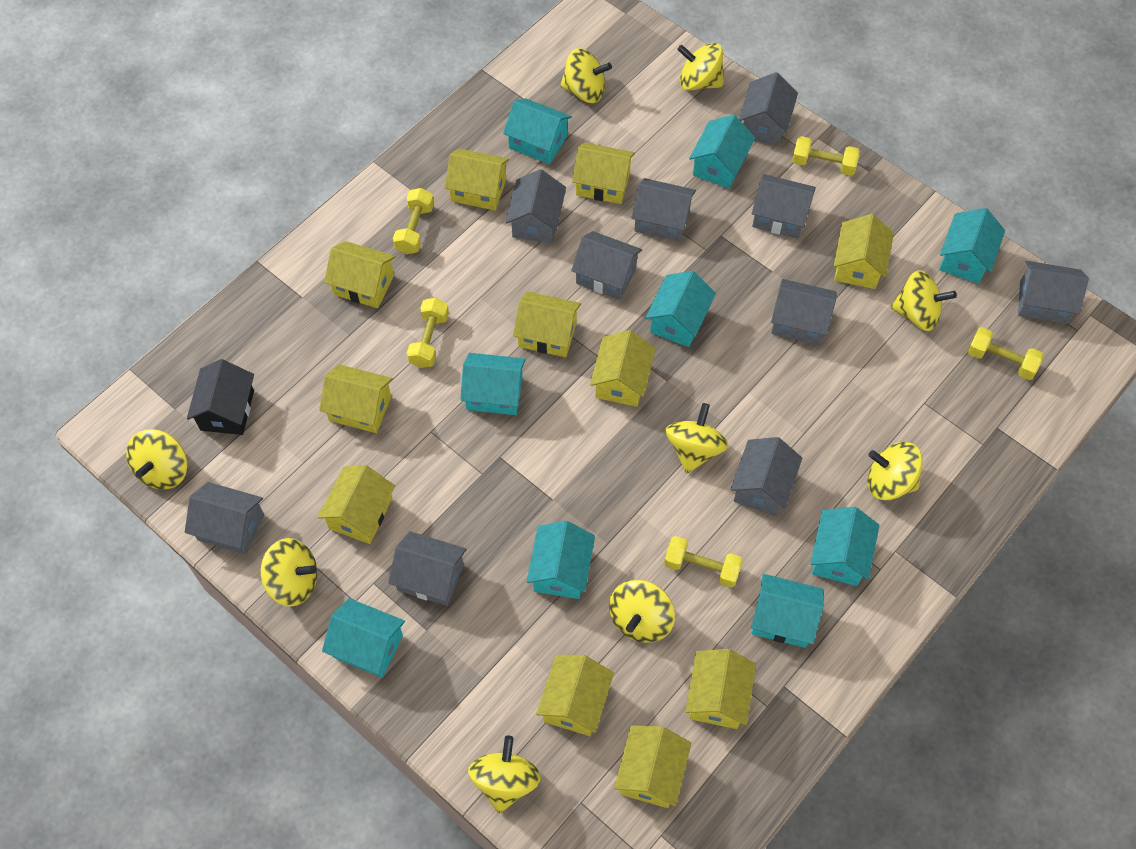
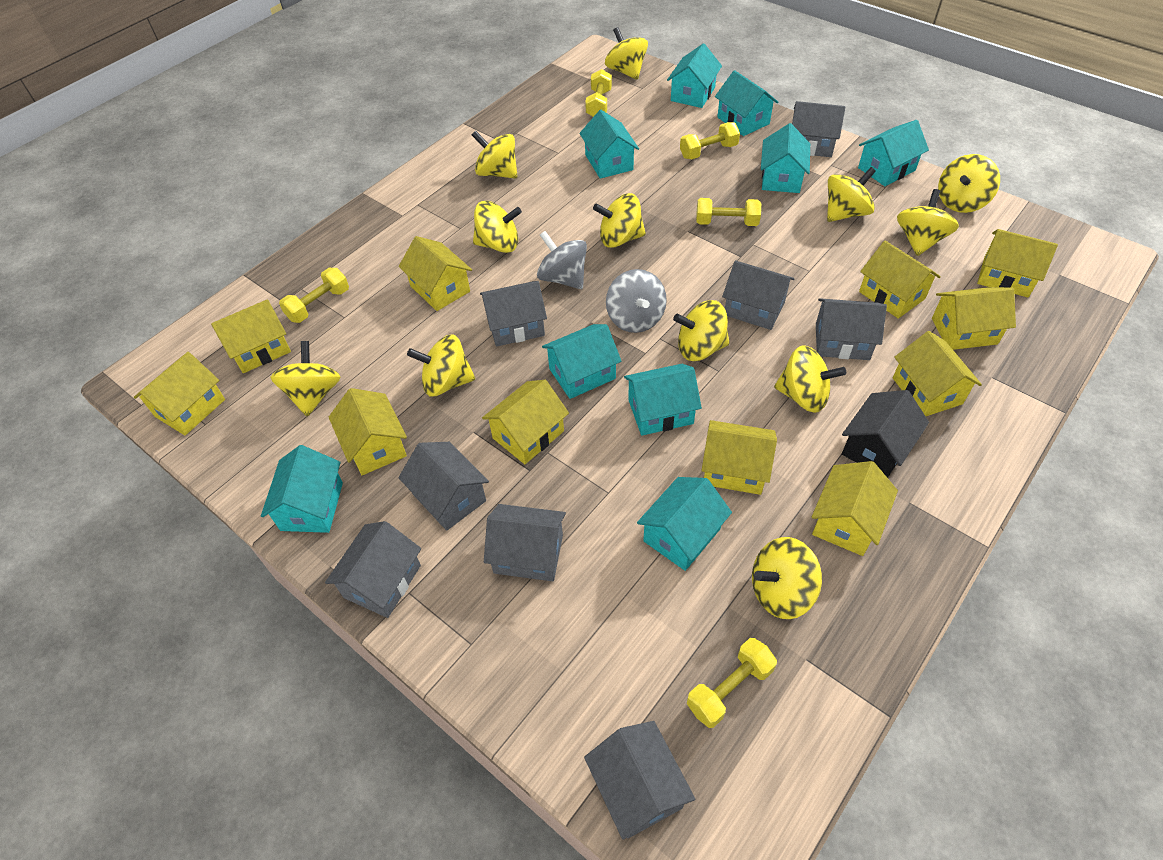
grey house: 10 -> 8
grey spinning top: 0 -> 2
yellow spinning top: 9 -> 12

